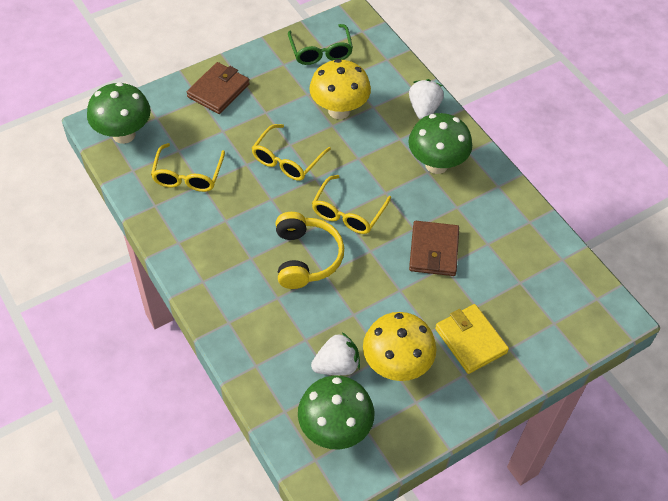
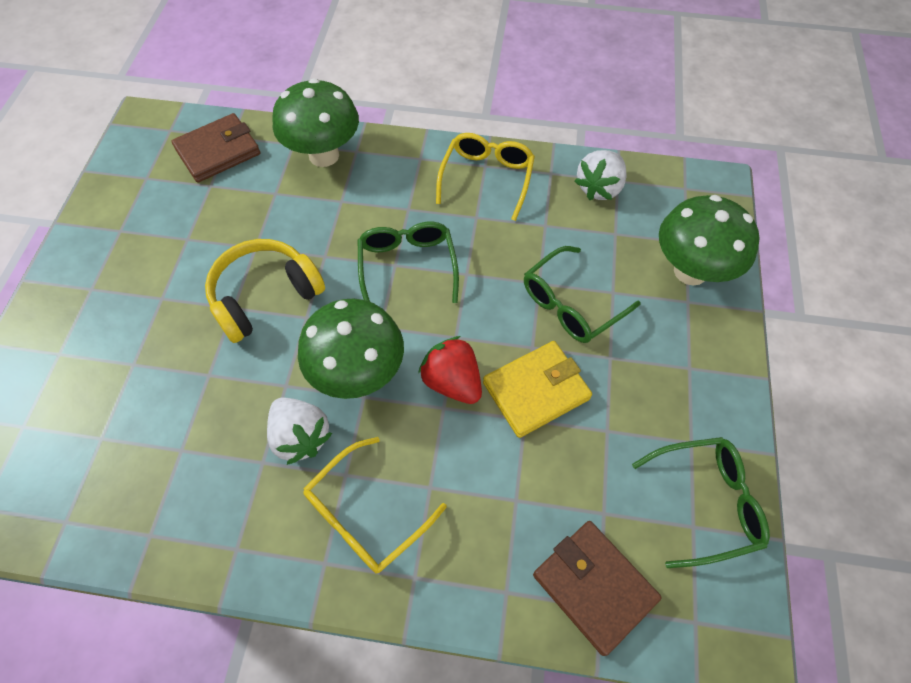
green glasses: 1 -> 3
red strawberry: 0 -> 1
yellow glasses: 3 -> 2
yellow mushroom: 2 -> 0

